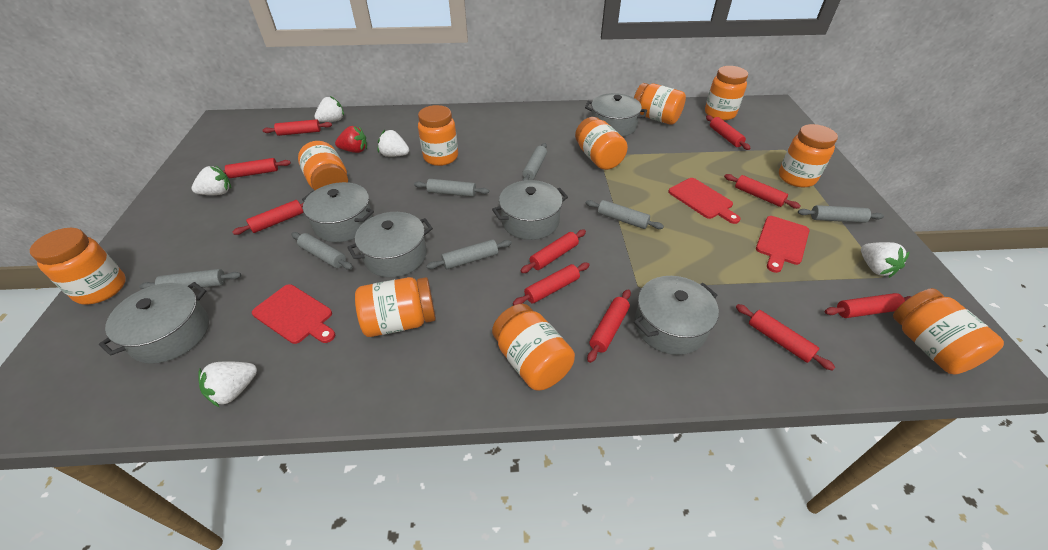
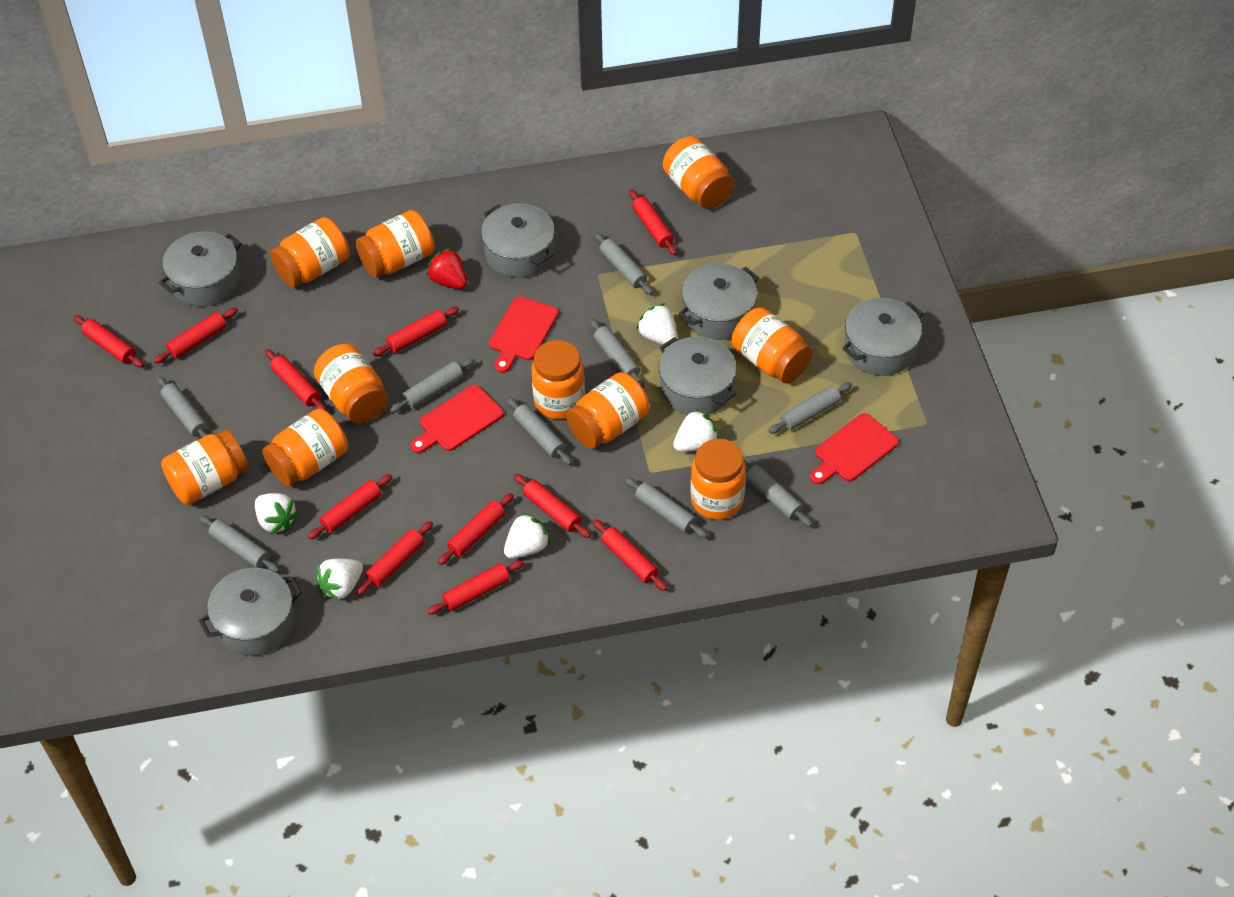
grey rolling pin: 7 -> 9
red rolling pin: 10 -> 11

